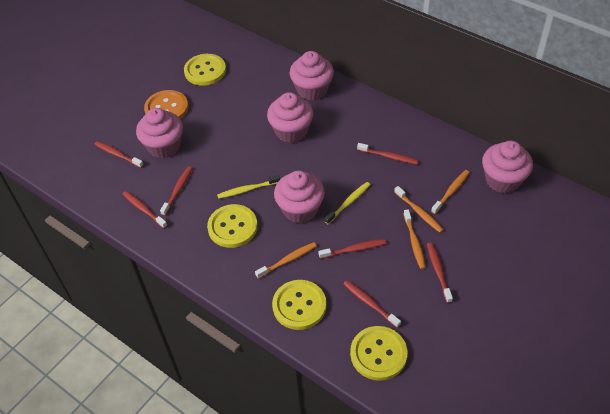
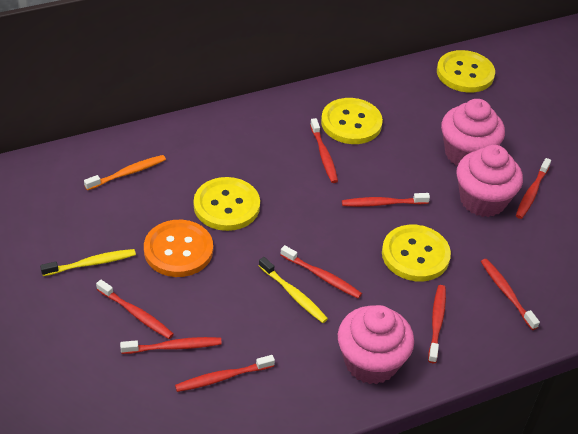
orange toothbrush: 4 -> 1
pink cupcake: 5 -> 3
red toothbrush: 7 -> 9

